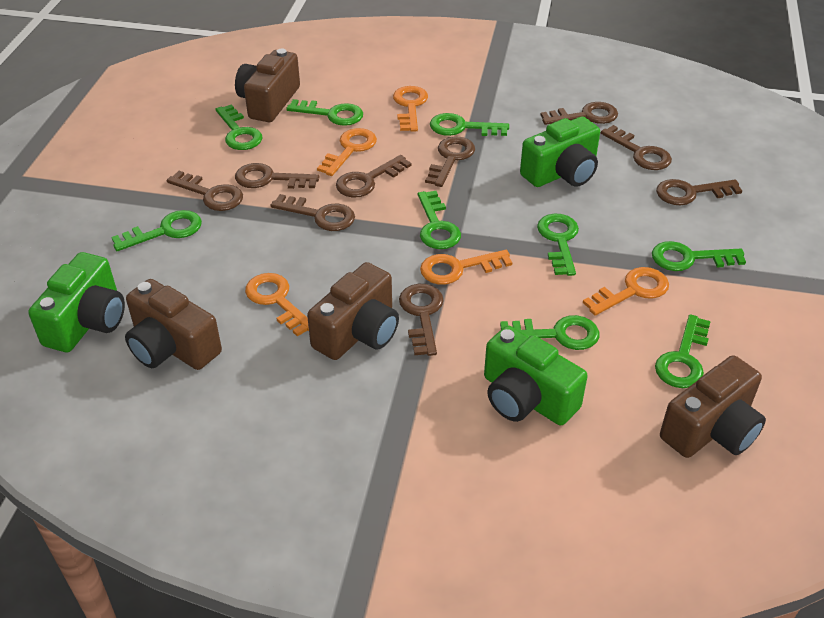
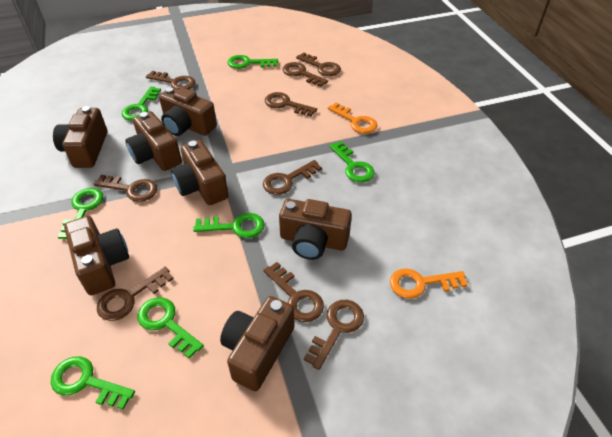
brown camera: 4 -> 7
green camera: 3 -> 0
green key: 9 -> 7
orange key: 5 -> 2

